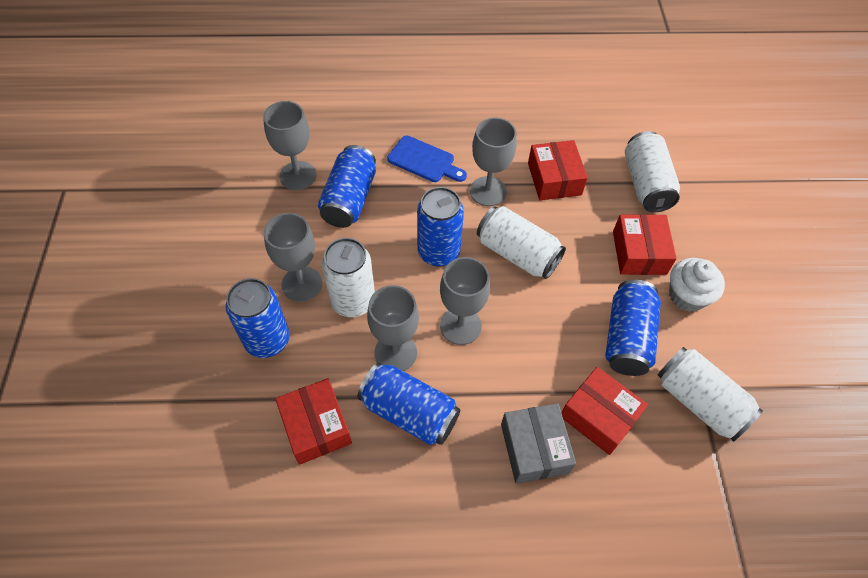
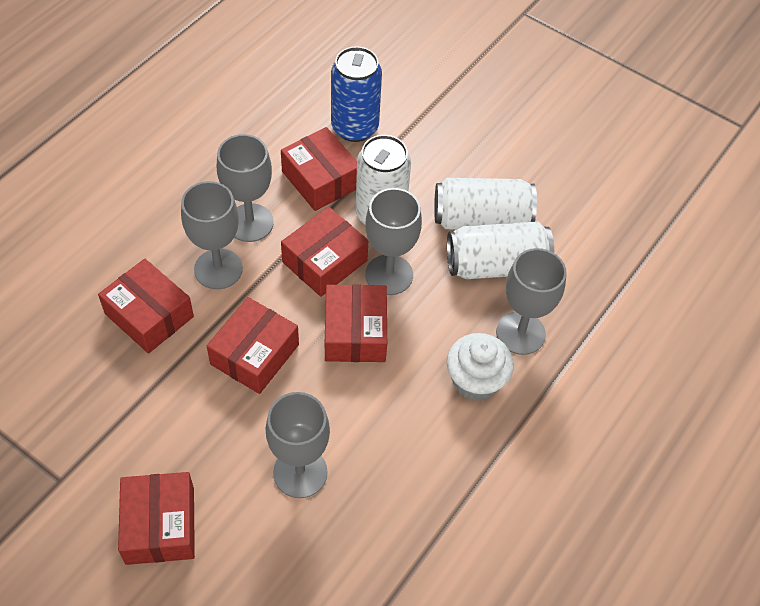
blue can: 5 -> 1
blue cutting board: 1 -> 0
grey box: 1 -> 0
red box: 4 -> 6
white can: 4 -> 3

